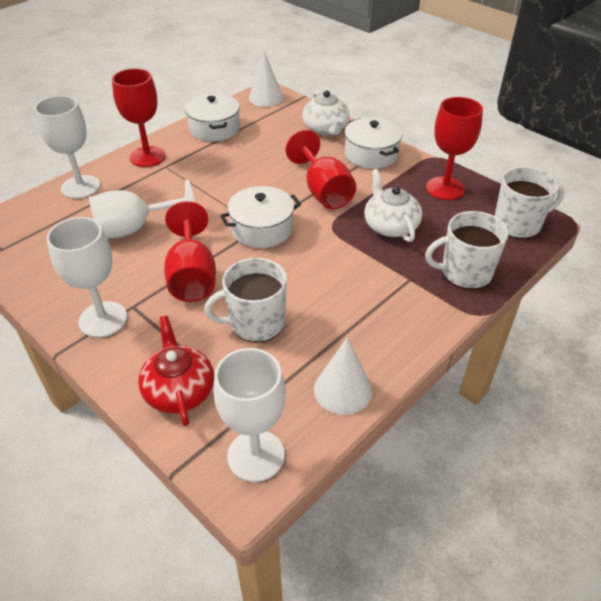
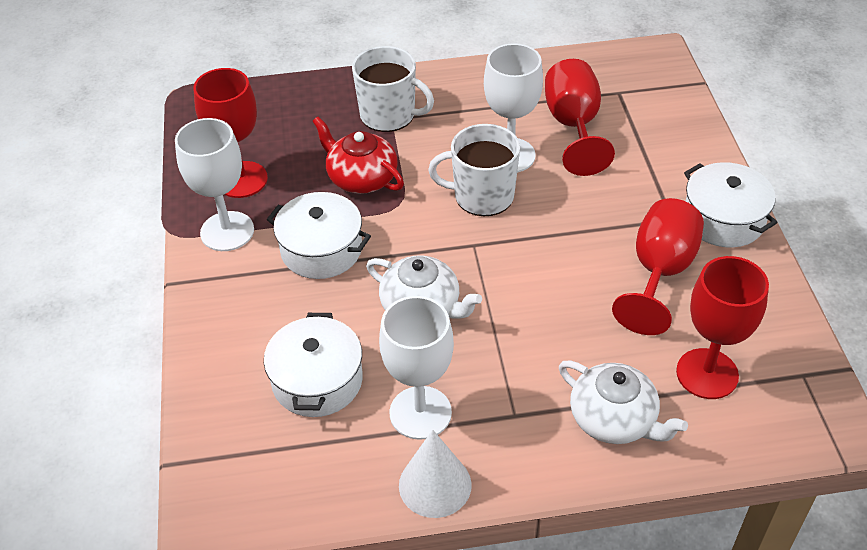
white cone: 2 -> 1
white goblet: 4 -> 3
white mug: 3 -> 2

